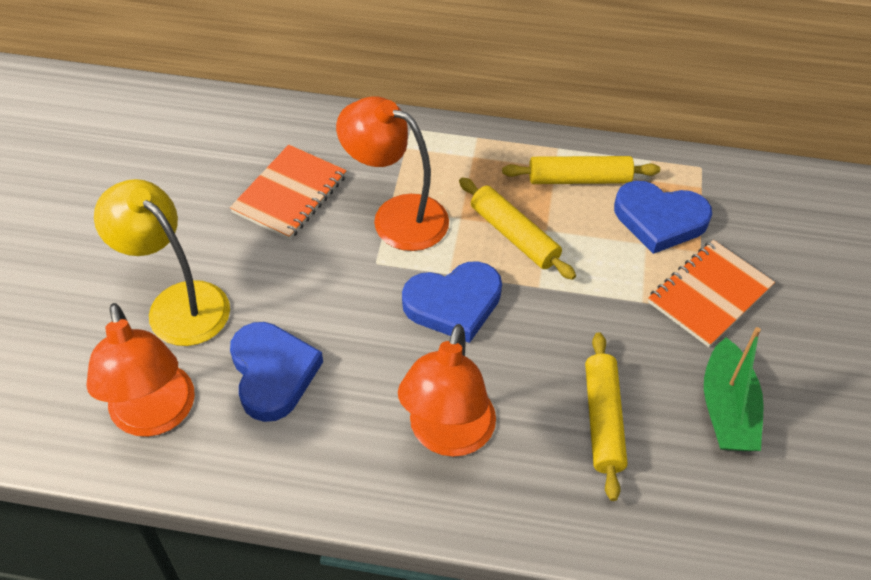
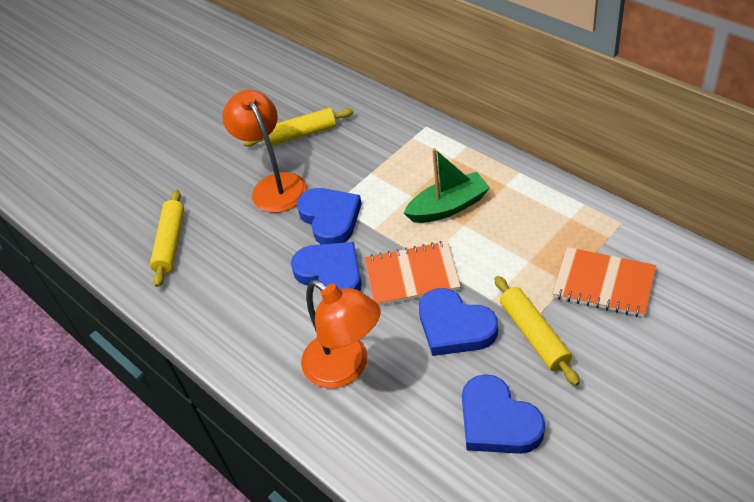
blue heart: 3 -> 4
orange lamp: 3 -> 2
yellow lamp: 1 -> 0

